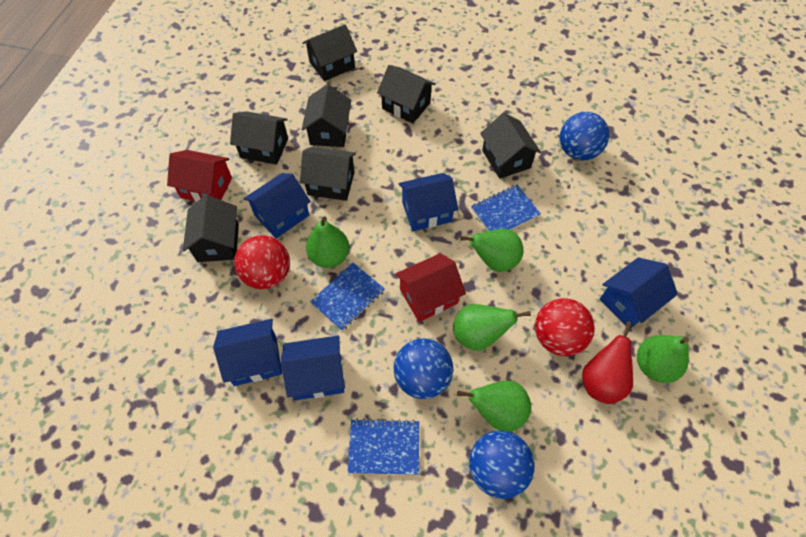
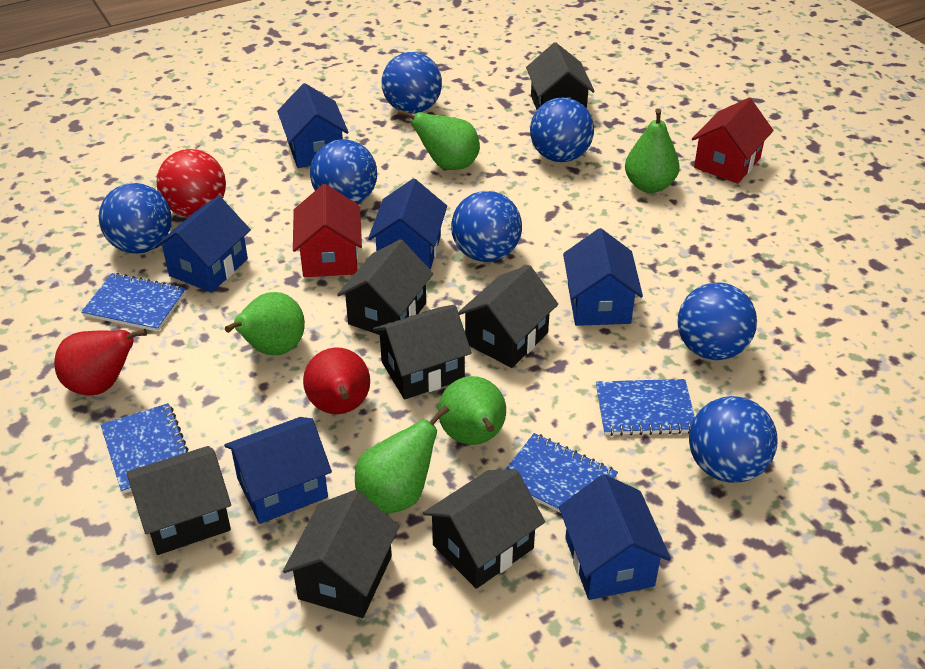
blue ball: 3 -> 7
blue house: 5 -> 6
blue notebook: 3 -> 4
red ball: 2 -> 1
red pear: 1 -> 2

